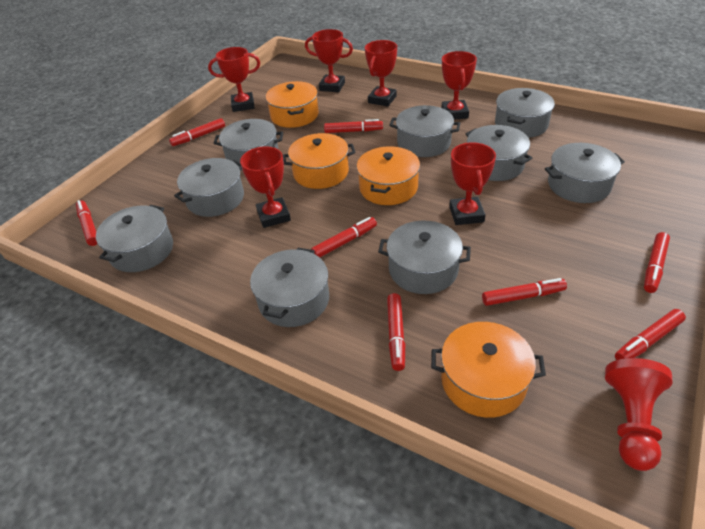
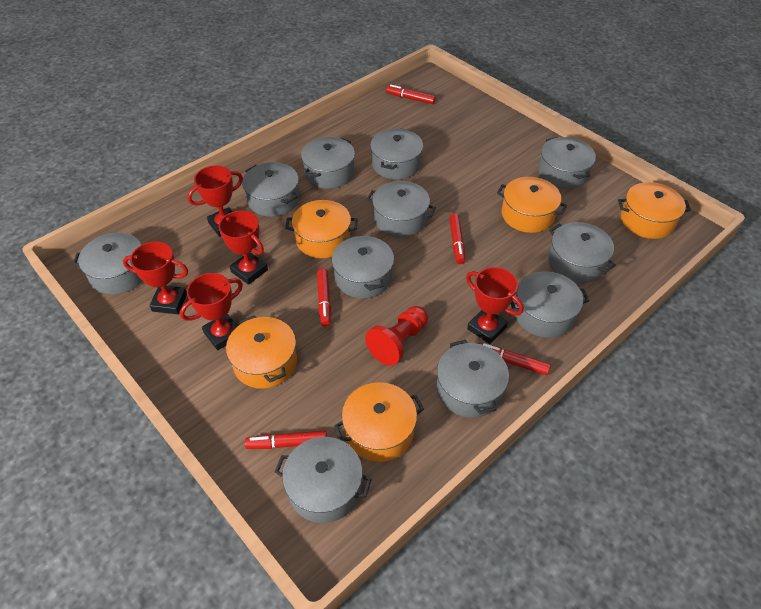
grey pot: 9 -> 11
orange pot: 4 -> 5
red marker: 8 -> 5
red trophy: 6 -> 5

